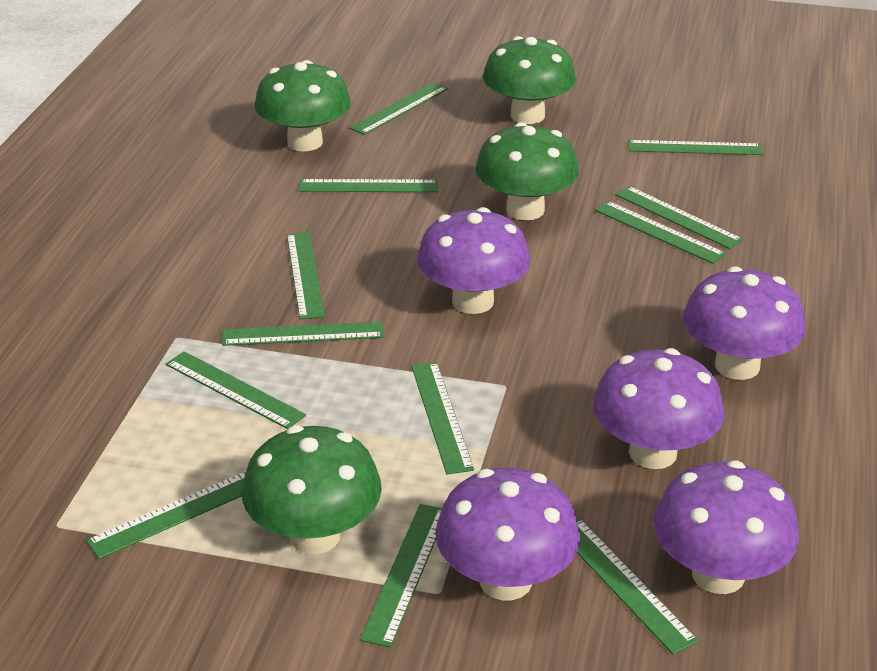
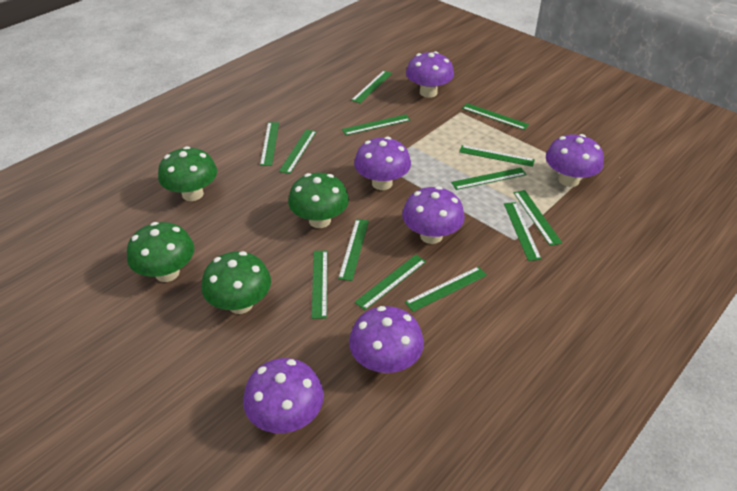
green ruler: 12 -> 13
purple mushroom: 5 -> 6

